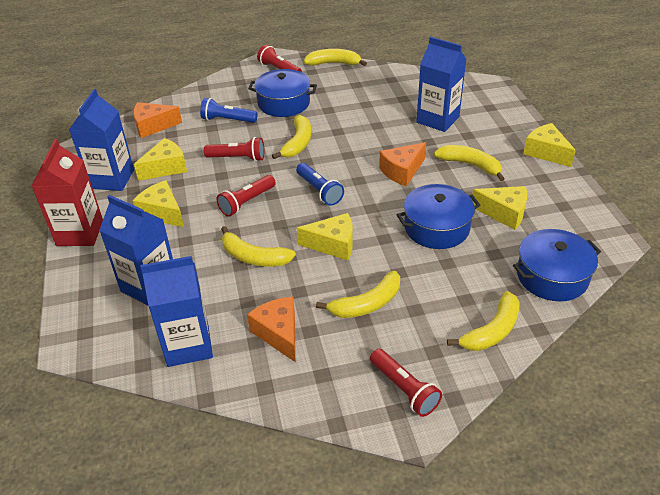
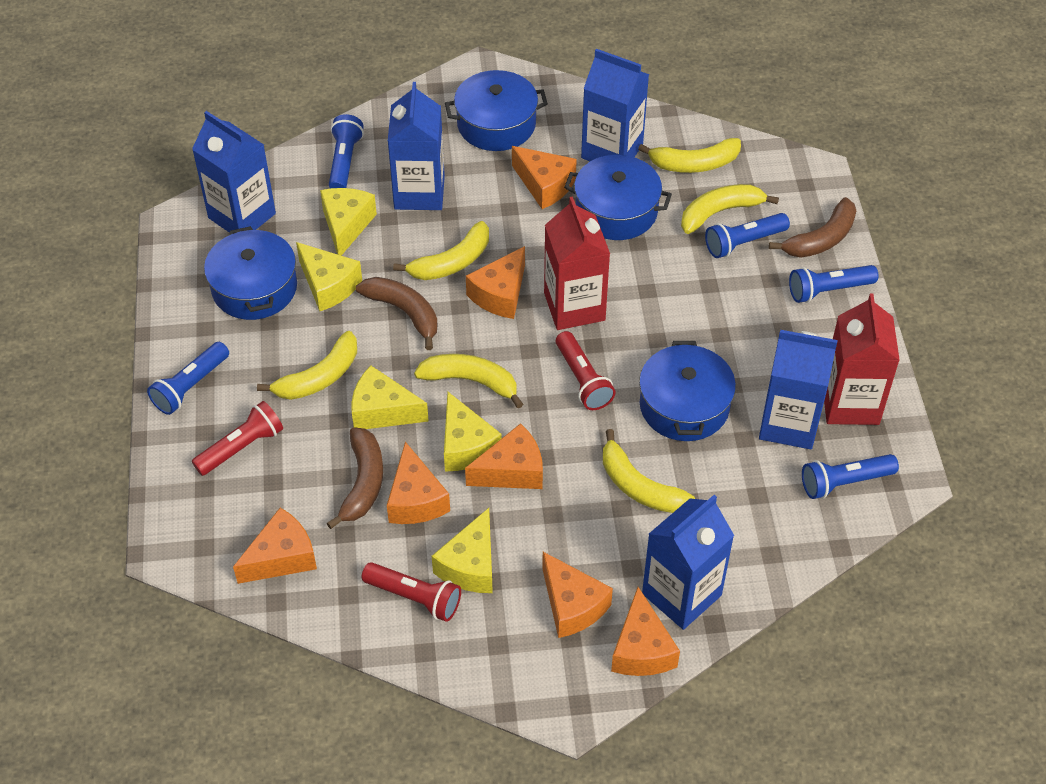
blue carton: 4 -> 5
blue flashlight: 2 -> 5
blue pot: 3 -> 4
brown banana: 0 -> 3
orange cheese: 3 -> 7
red carton: 1 -> 2
red flashlight: 4 -> 3

